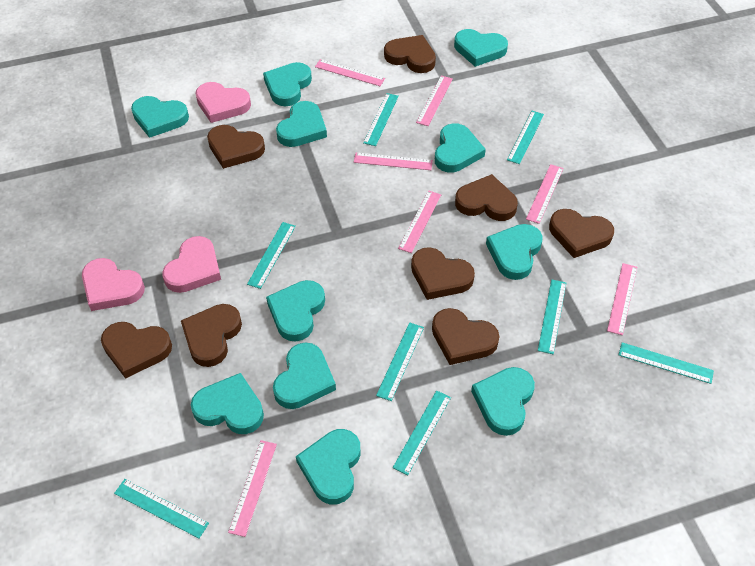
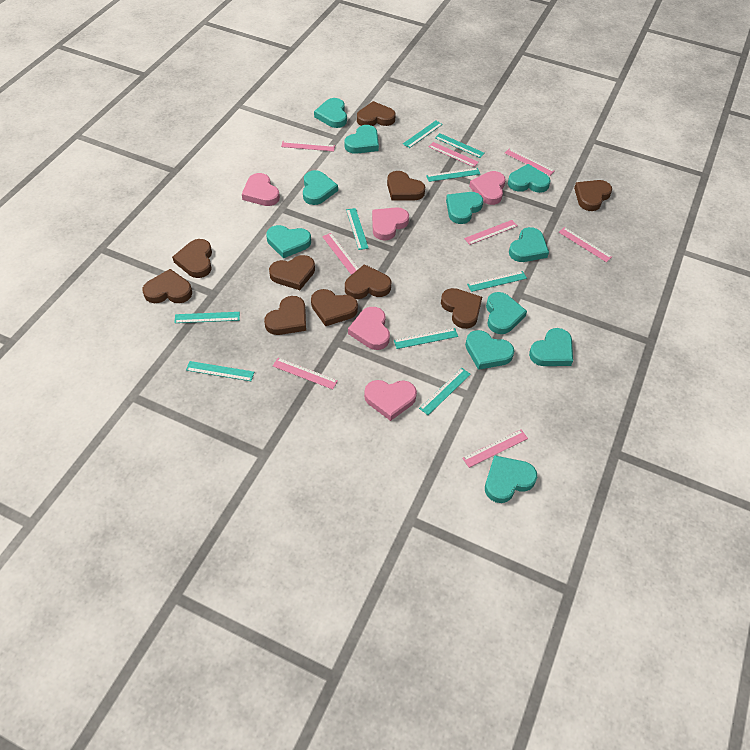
brown heart: 8 -> 10
pink heart: 3 -> 5
pink ruler: 7 -> 8
turquoise ruler: 8 -> 9

